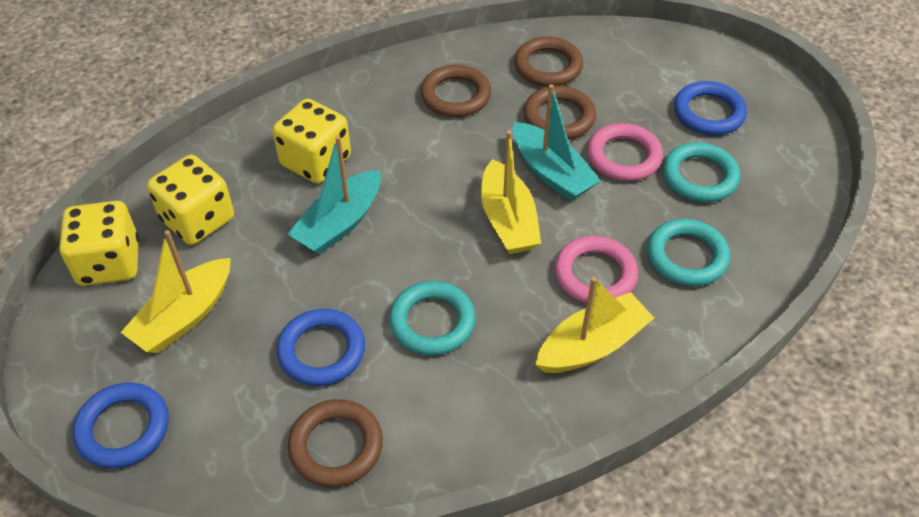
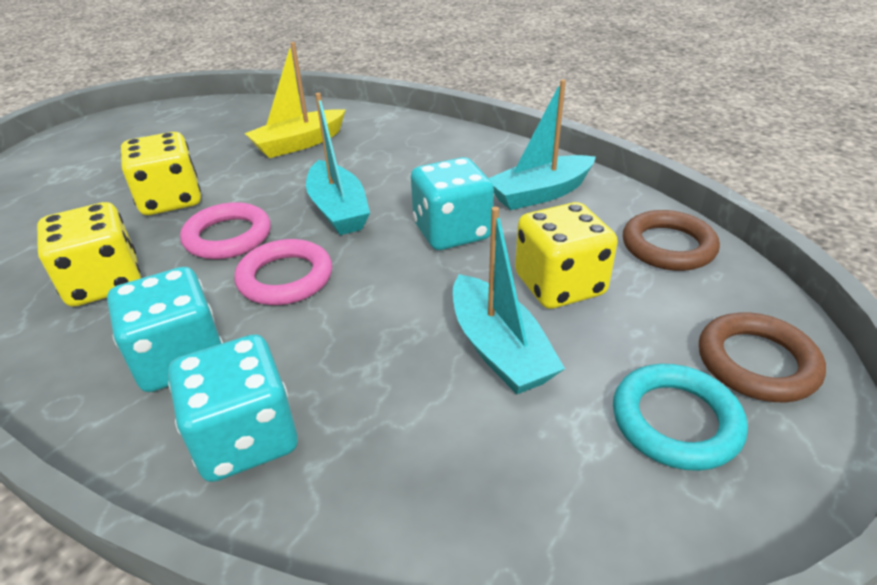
blue ring: 3 -> 0
brown ring: 4 -> 2
turquoise boat: 2 -> 3
turquoise dice: 0 -> 3
turquoise ring: 3 -> 1
yellow boat: 3 -> 1

